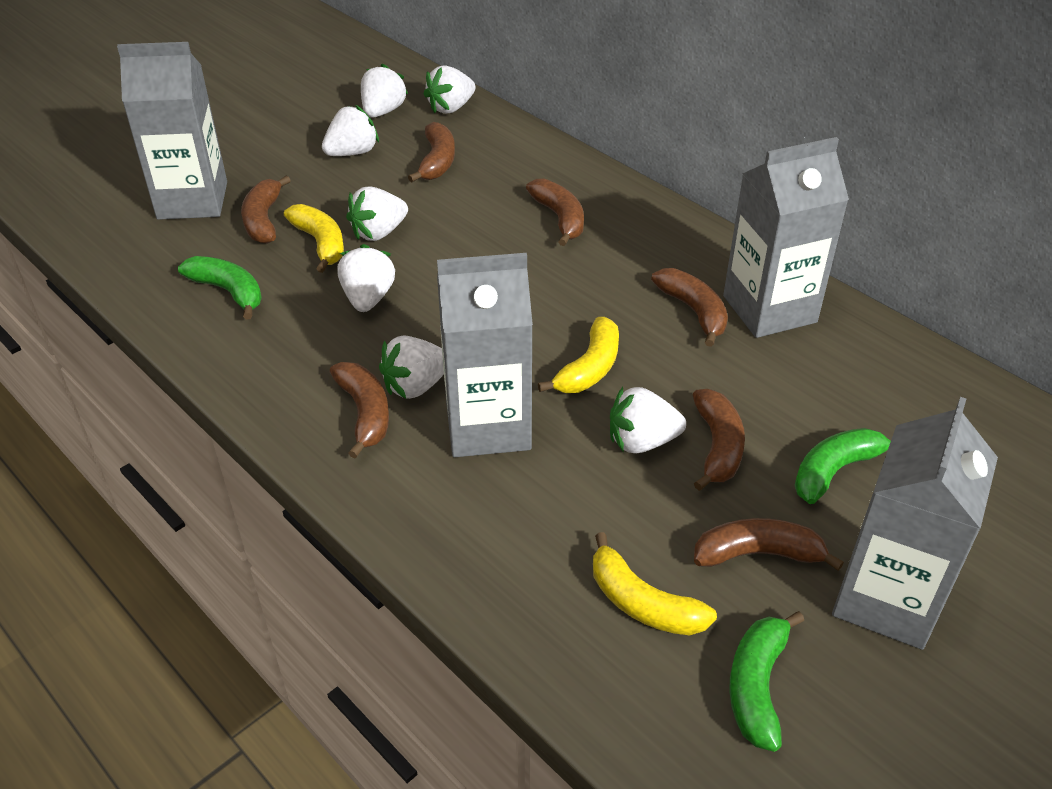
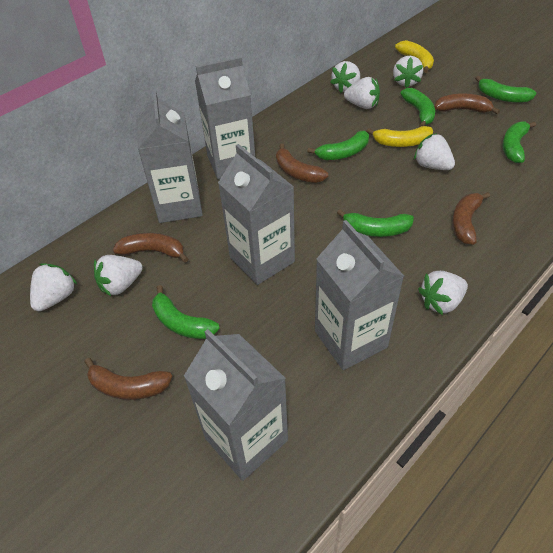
brown banana: 7 -> 5
green banana: 3 -> 6
grey carton: 4 -> 5
yellow banana: 3 -> 2

